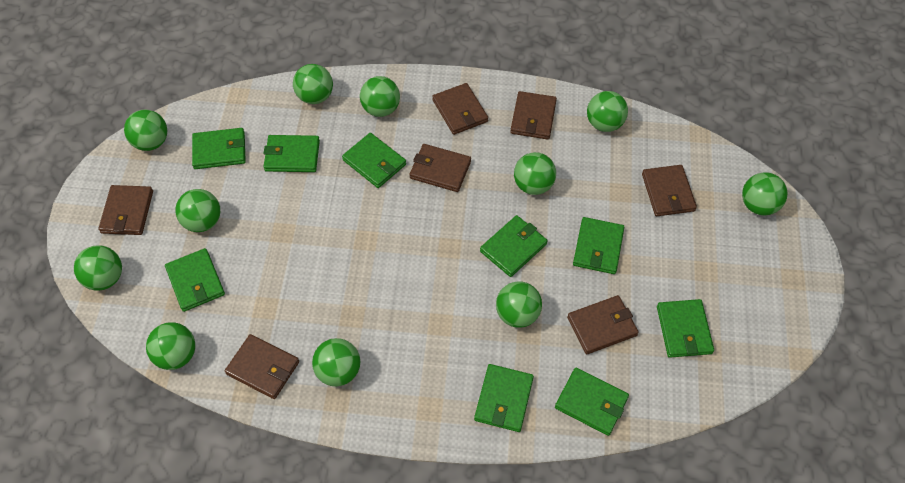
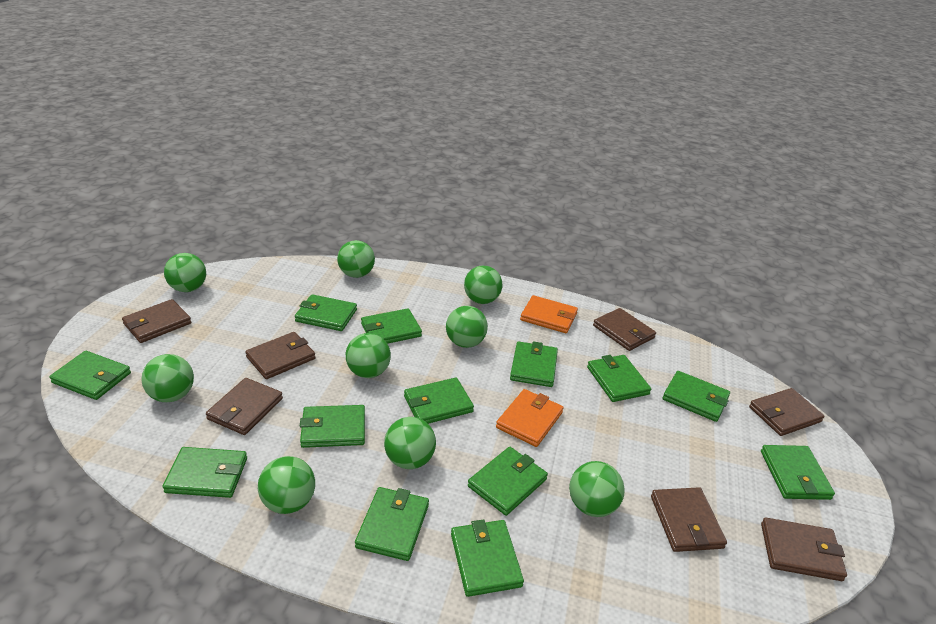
green ball: 11 -> 9
green wallet: 9 -> 13
orange wallet: 0 -> 2

